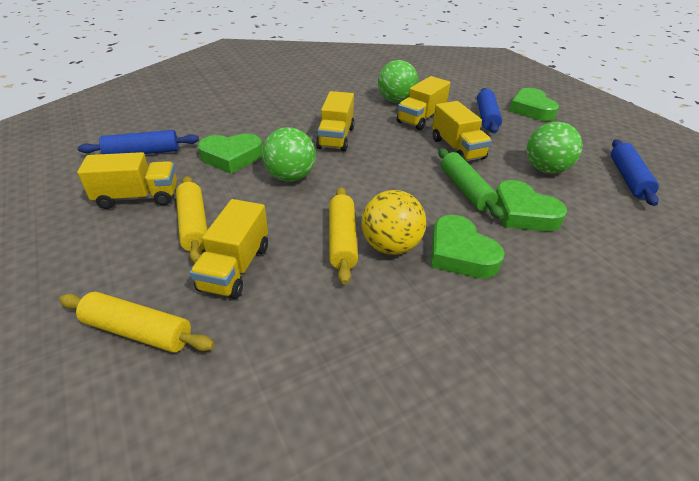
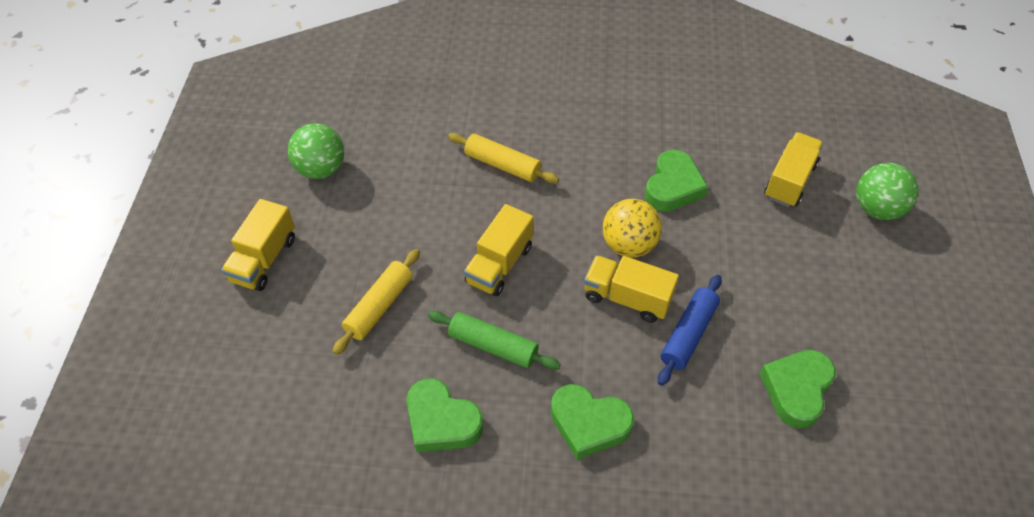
blue rolling pin: 3 -> 1
green ball: 3 -> 2
yellow rolling pin: 3 -> 2
yellow truck: 5 -> 4

